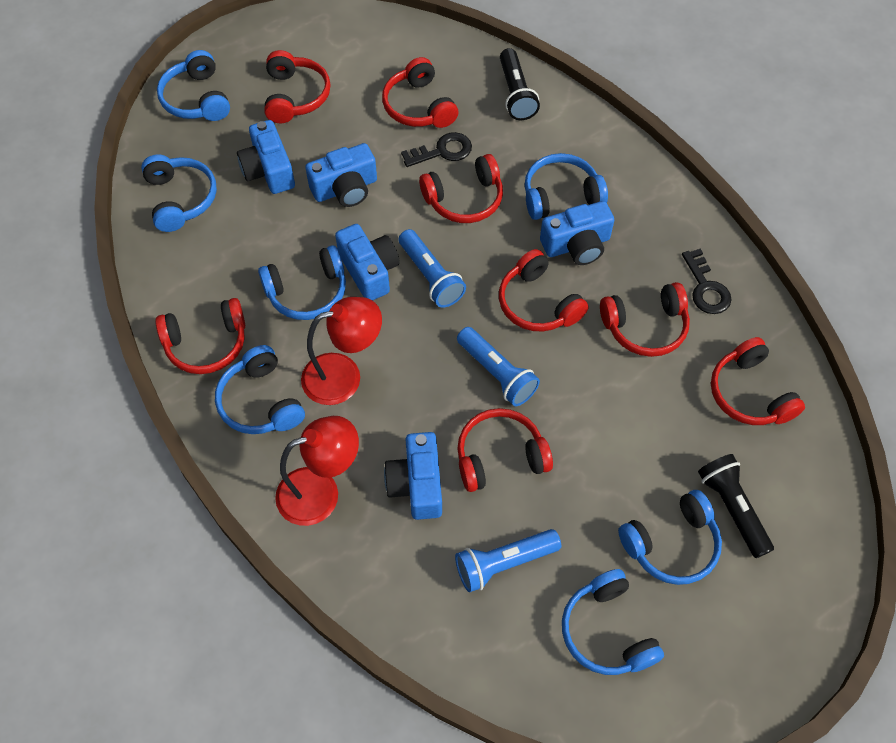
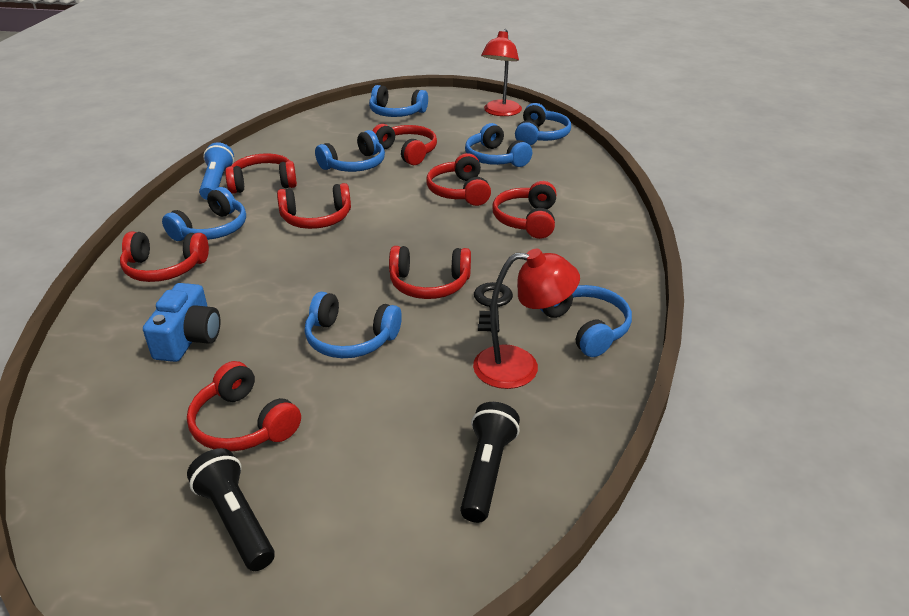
black key: 2 -> 1
blue camera: 5 -> 1
blue flashlight: 3 -> 1

